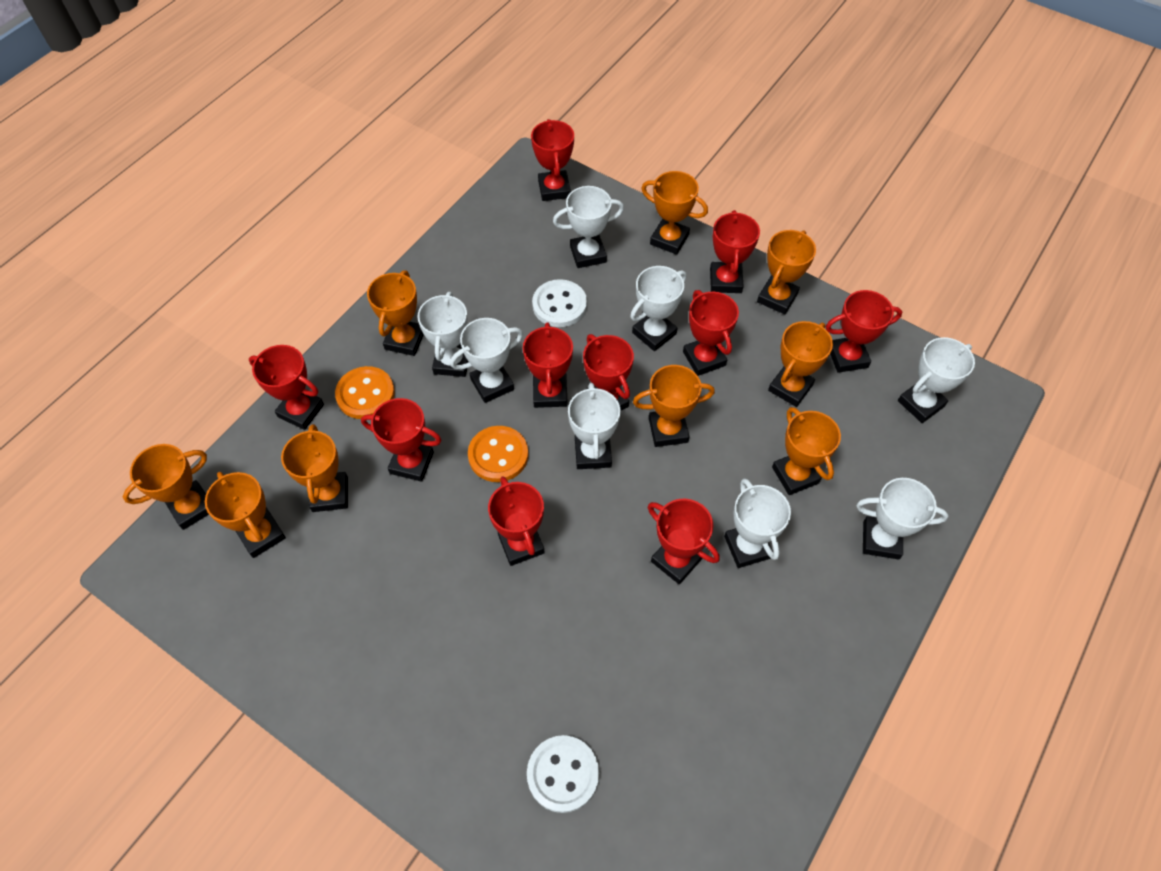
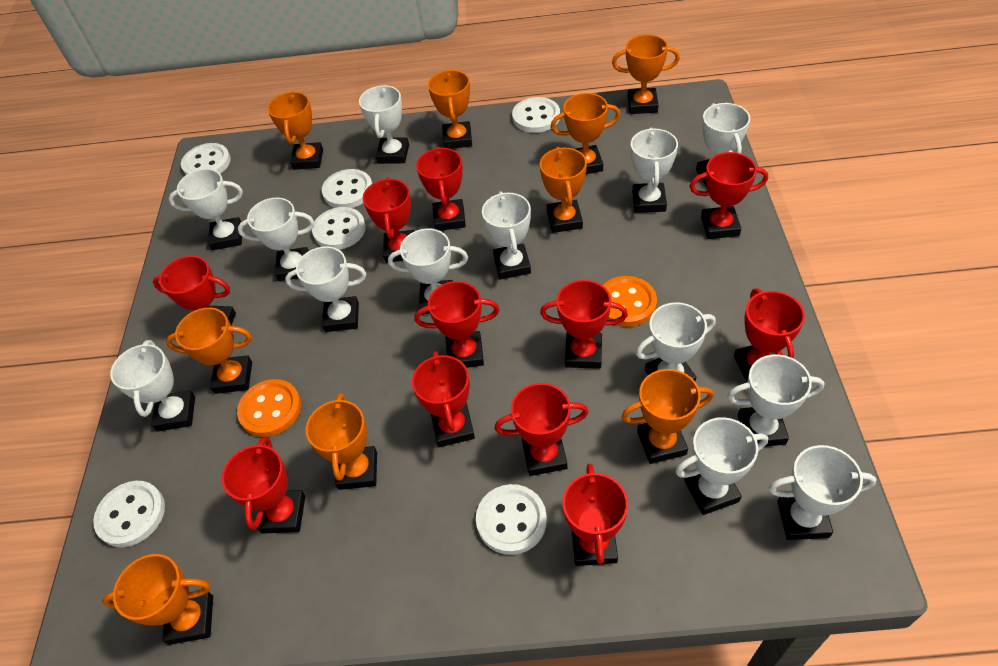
red trophy: 10 -> 11
white button: 2 -> 6
white trophy: 8 -> 13

